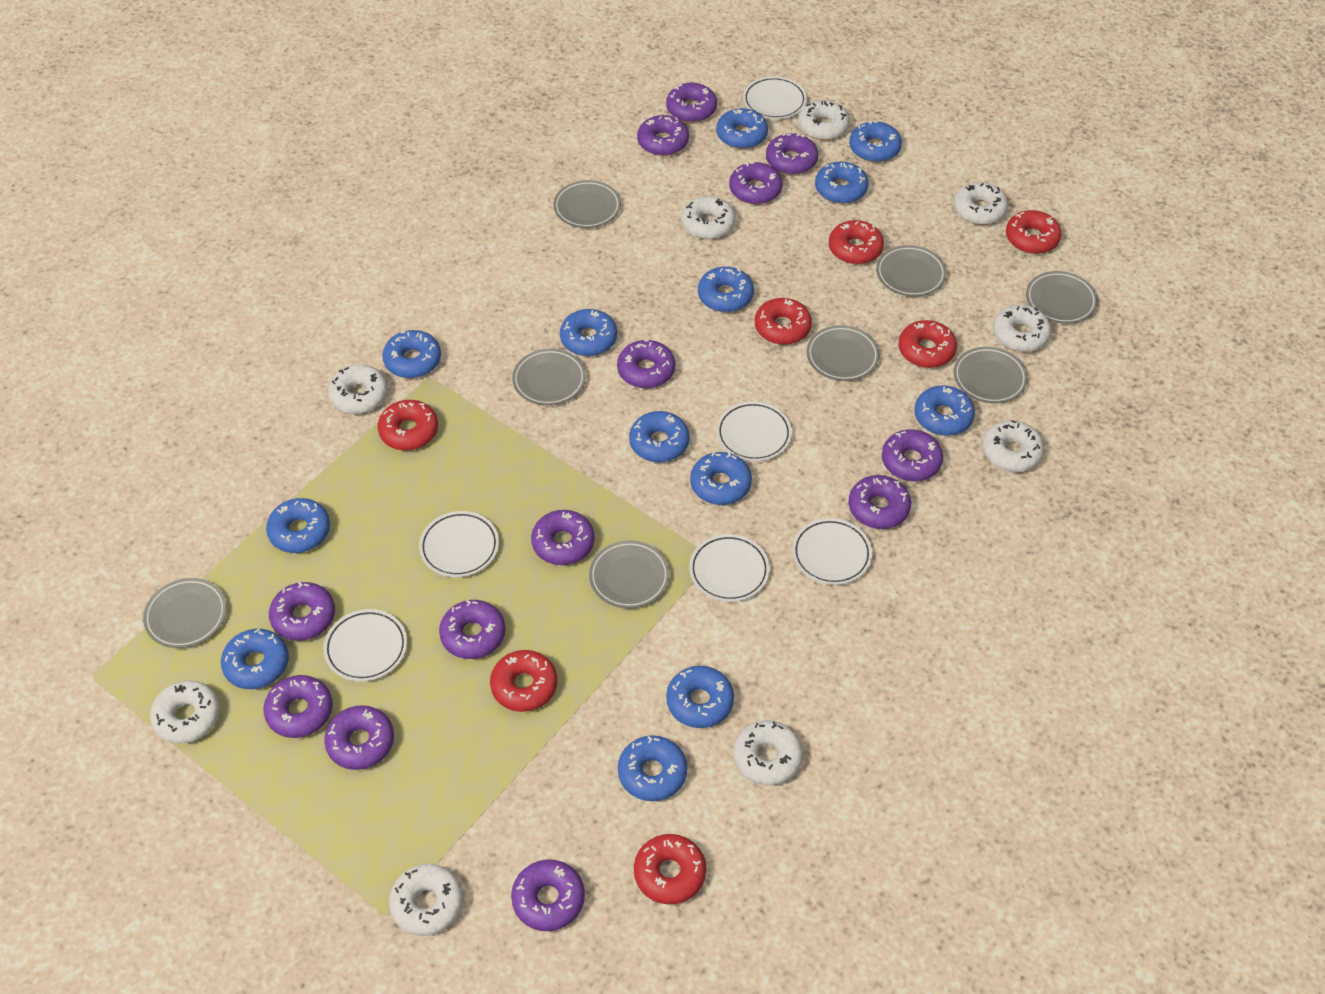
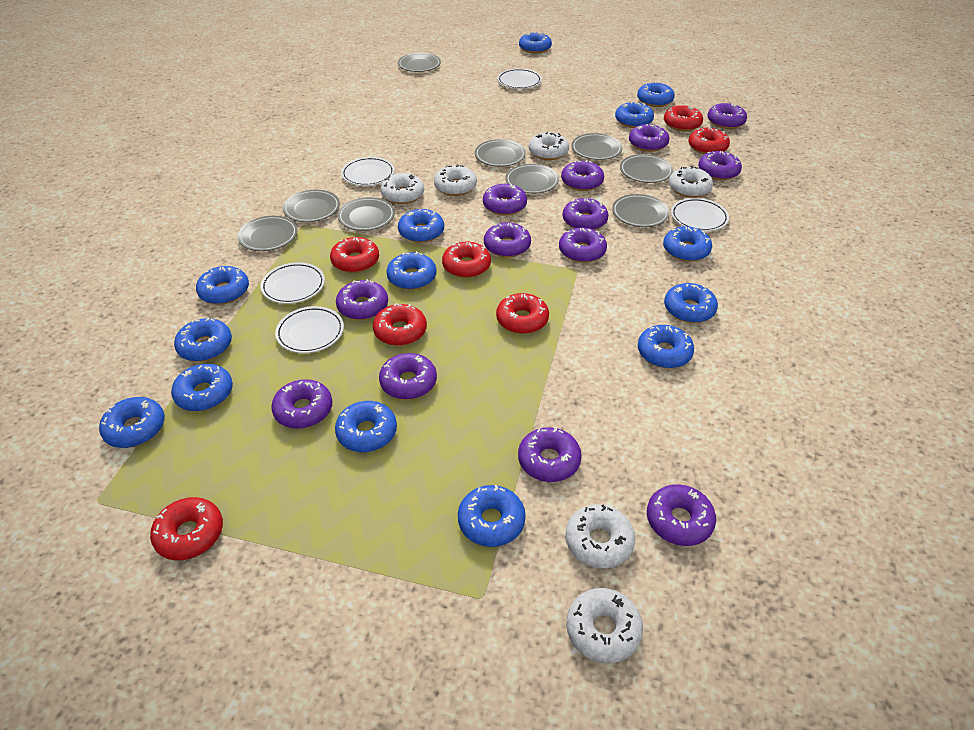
blue donut: 13 -> 14
grey plate: 8 -> 9
white donut: 9 -> 6
white plate: 6 -> 5

